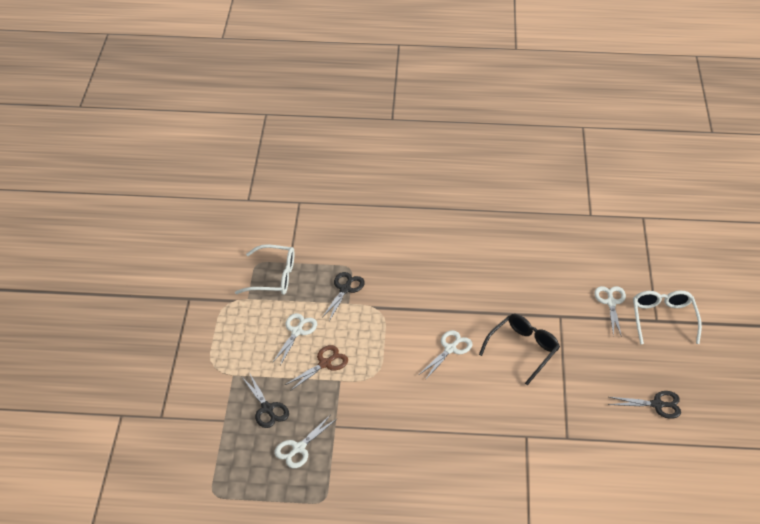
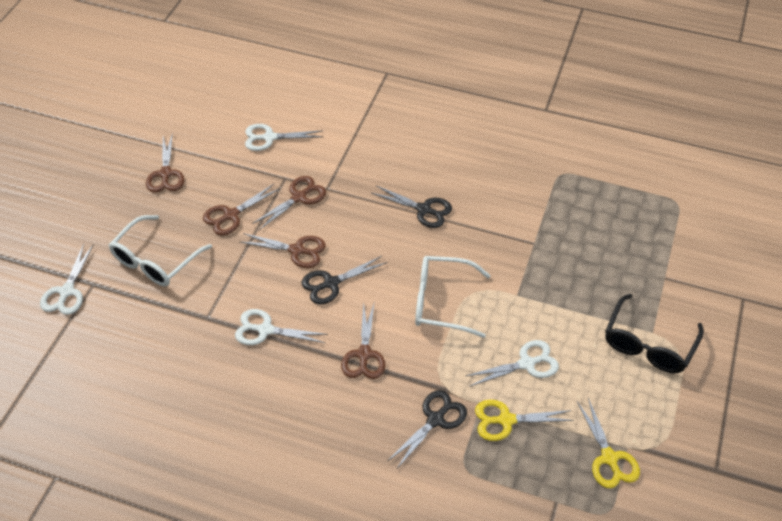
brown scissors: 1 -> 5
yellow scissors: 0 -> 2

